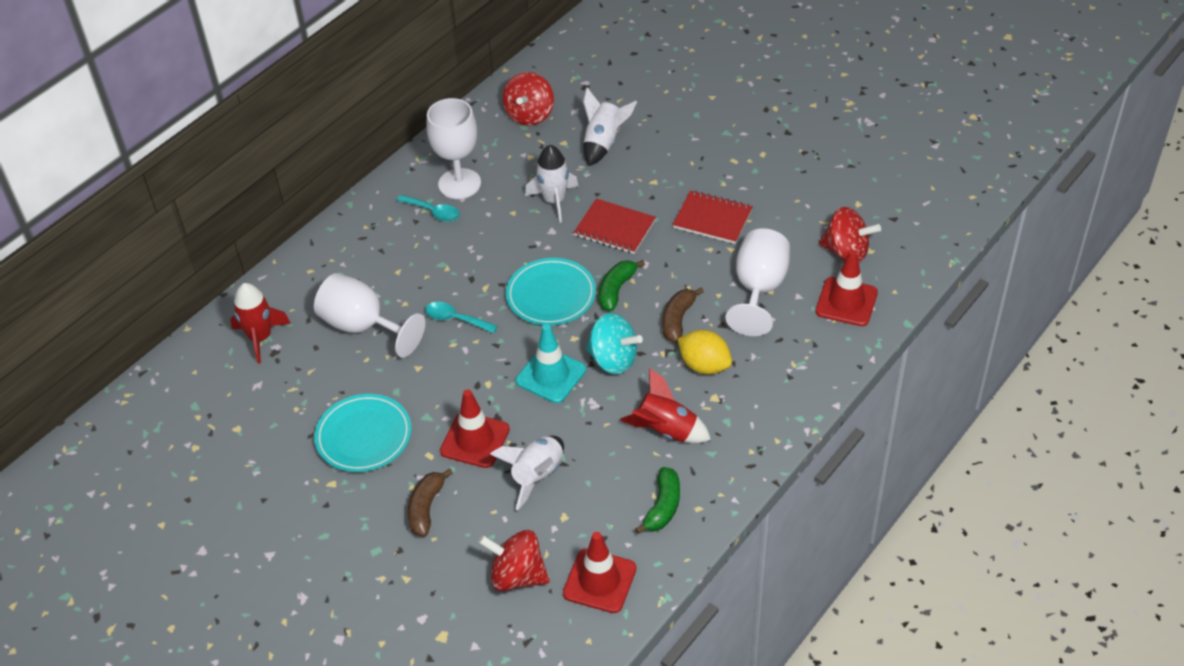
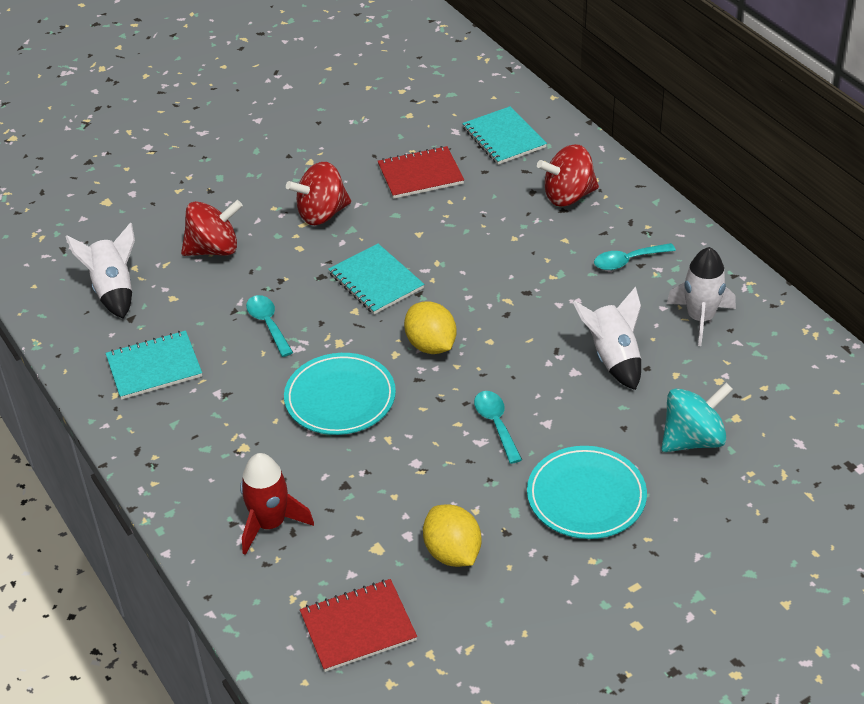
brown banana: 2 -> 0
green banana: 2 -> 0
red rocket: 2 -> 1
red traffic cone: 3 -> 0
turquoise notebook: 0 -> 3
turquoise spoon: 2 -> 3
turquoise traffic cone: 1 -> 0
white goblet: 3 -> 0
yellow lemon: 1 -> 2

